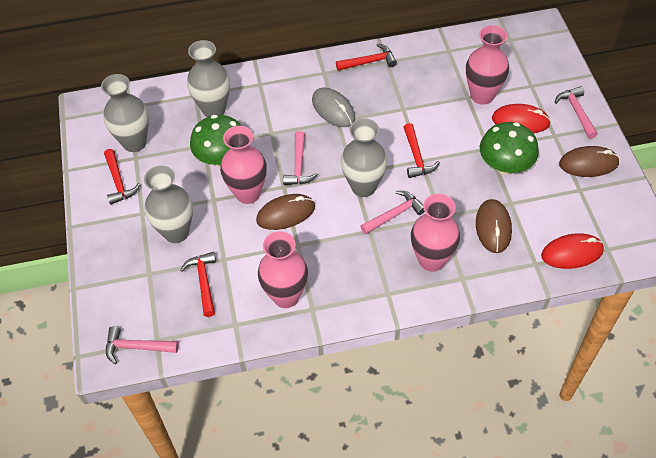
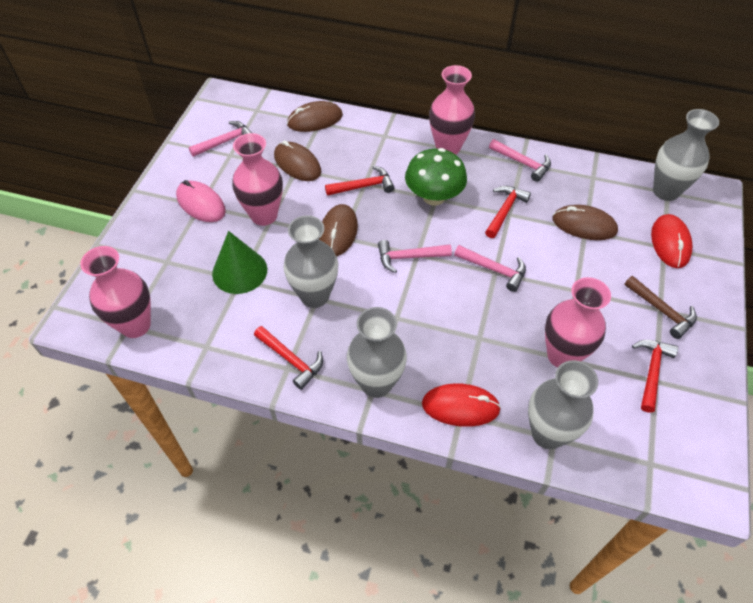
brown hammer: 0 -> 1
brown mouse: 3 -> 4
green cone: 0 -> 1
green mushroom: 2 -> 1
grey mouse: 1 -> 0
pink mouse: 0 -> 1

